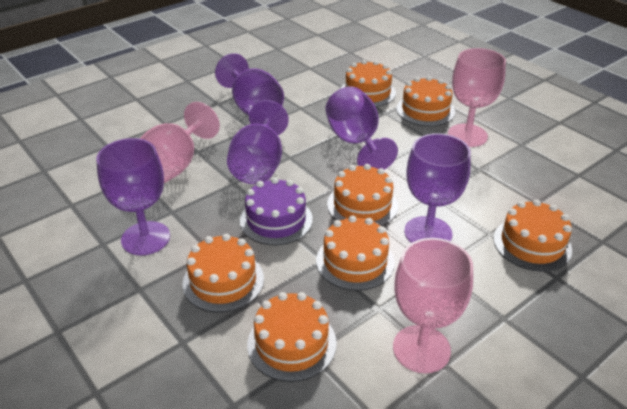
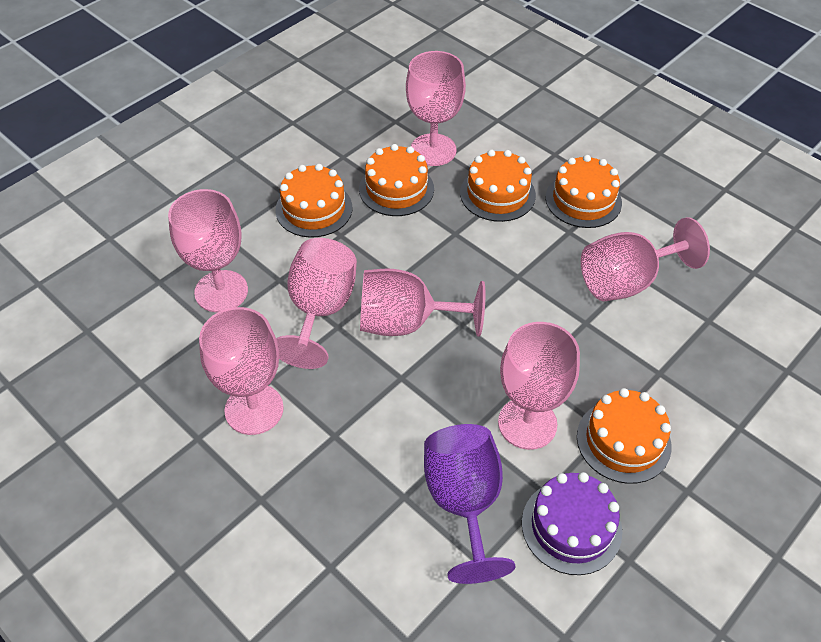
orange cake: 7 -> 5
pink goblet: 3 -> 7
purple goblet: 5 -> 1

